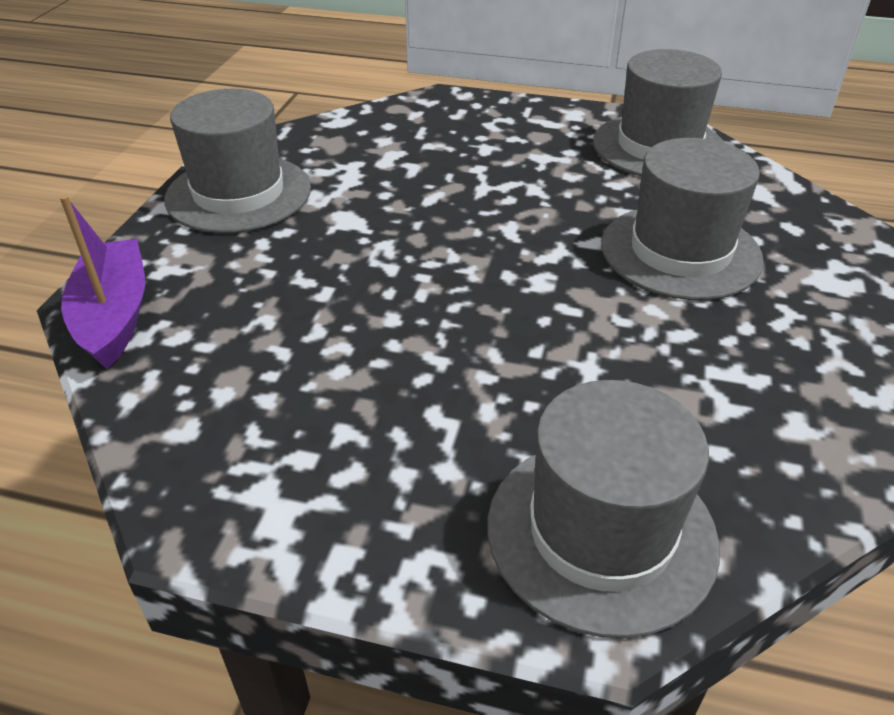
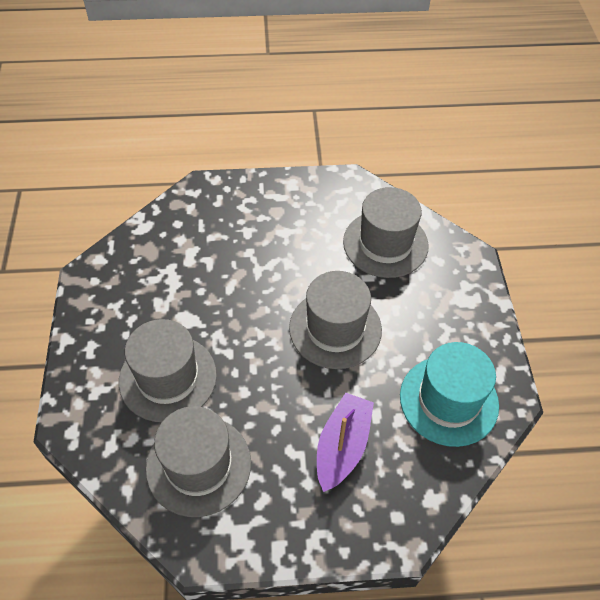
turquoise hat: 0 -> 1

